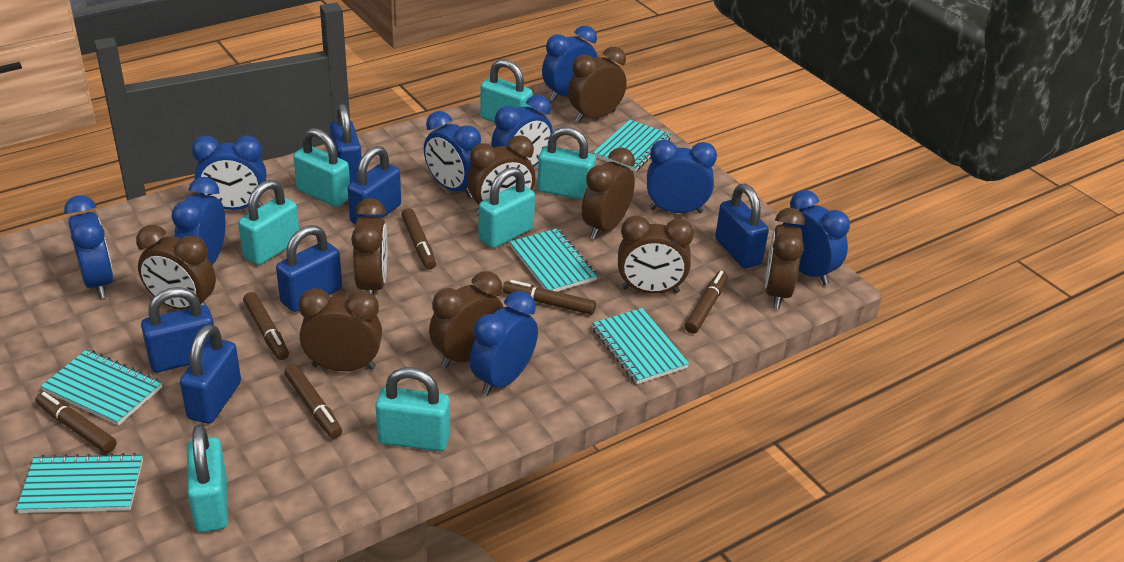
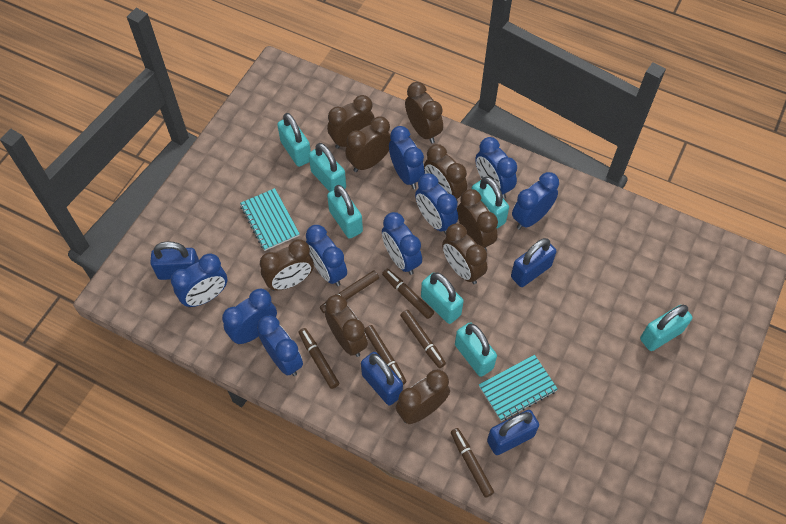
blue padlock: 6 -> 4
turquoise notebook: 5 -> 2

